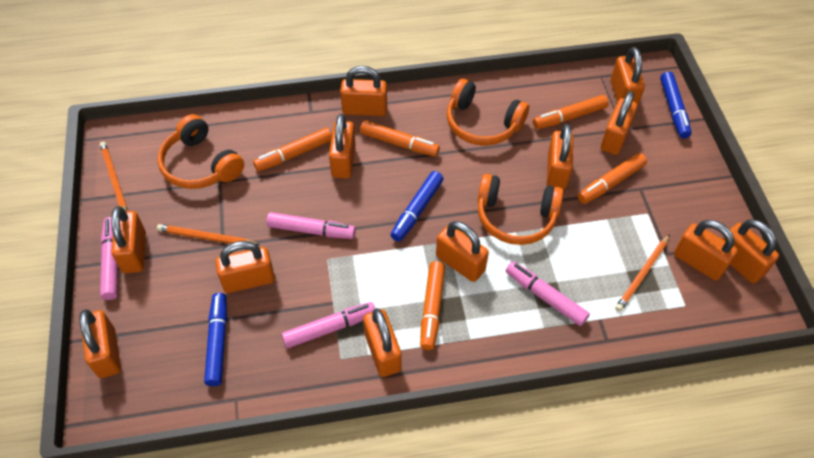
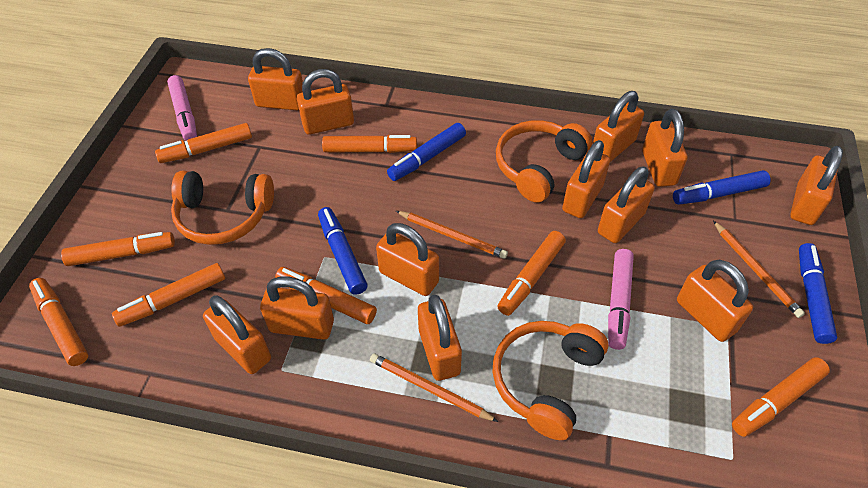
blue marker: 3 -> 4
orange marker: 5 -> 8
pink marker: 4 -> 2

